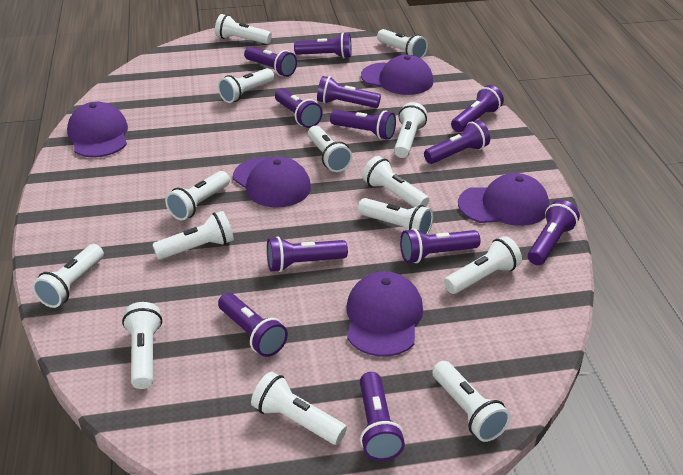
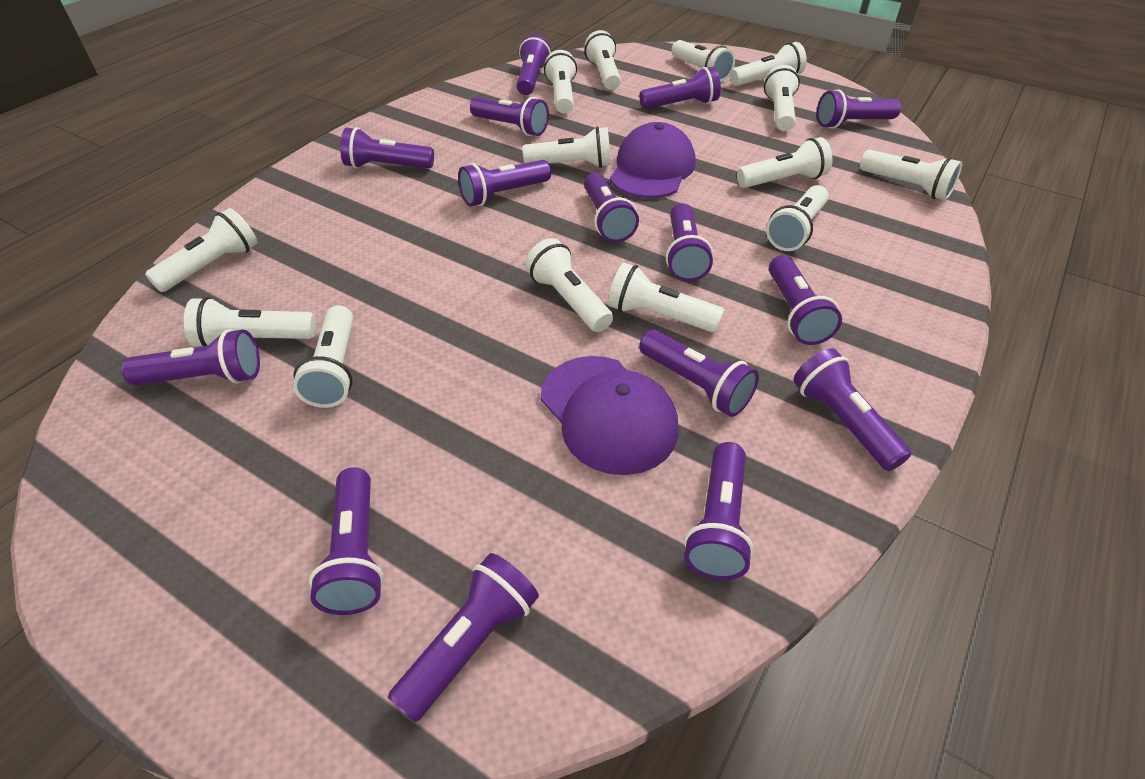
purple cap: 5 -> 2
purple flashlight: 12 -> 15

